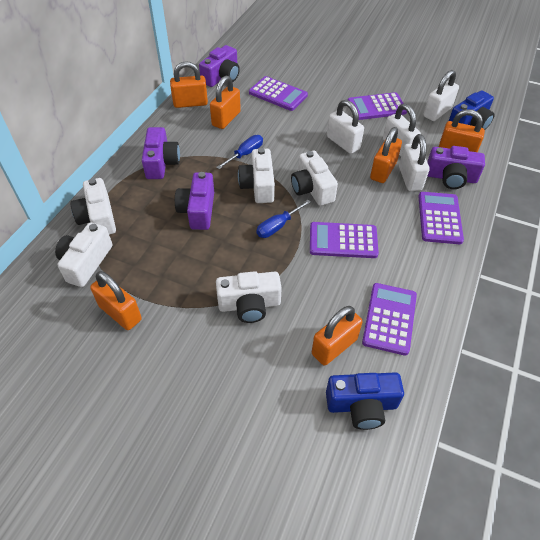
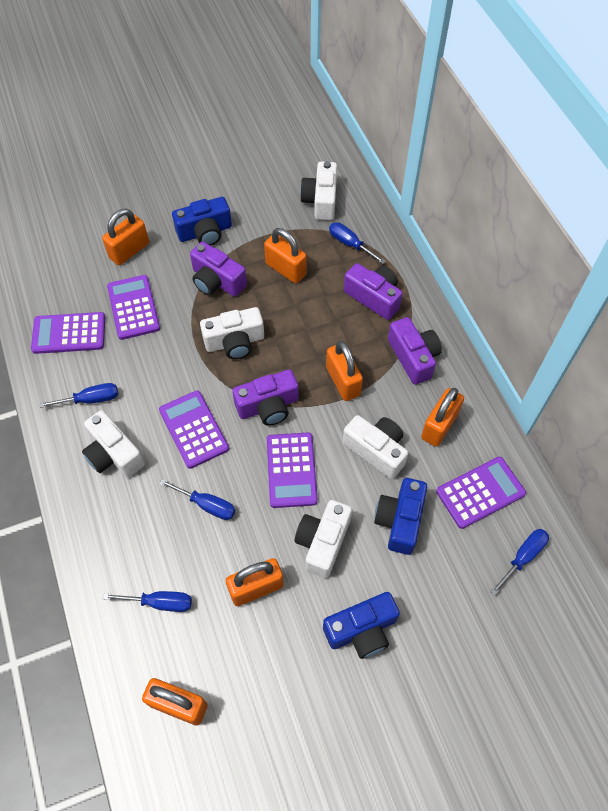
blue camera: 2 -> 3
blue screwdriver: 2 -> 5
white padlock: 4 -> 0

